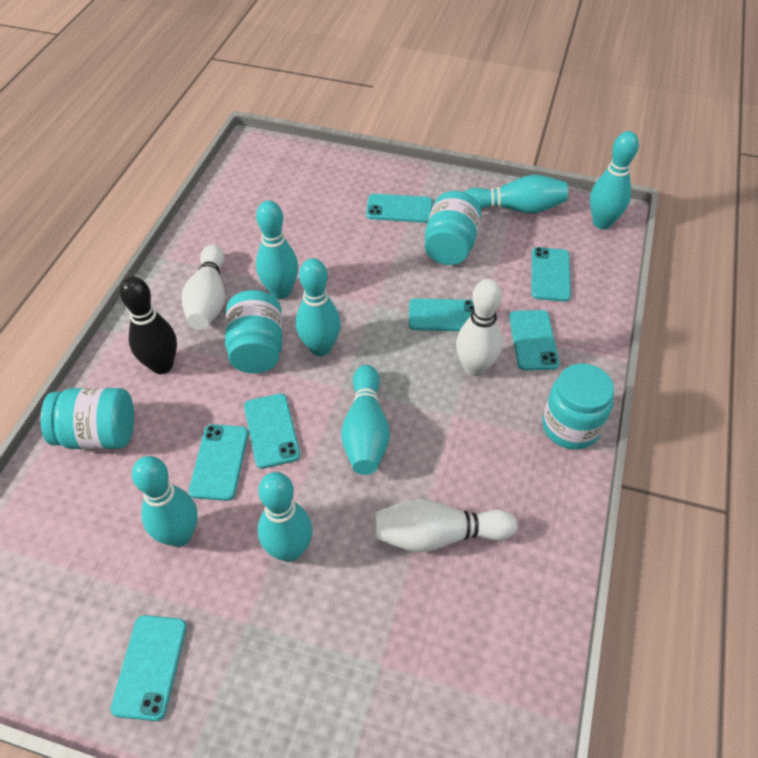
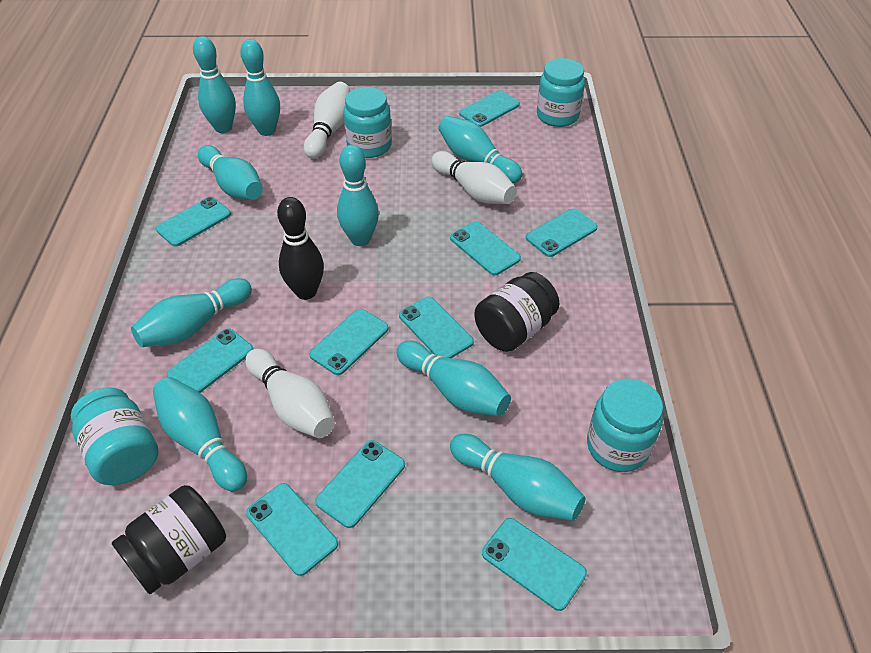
black jar: 0 -> 2
turquoise bowling pin: 7 -> 9
turquoise phone: 7 -> 10

